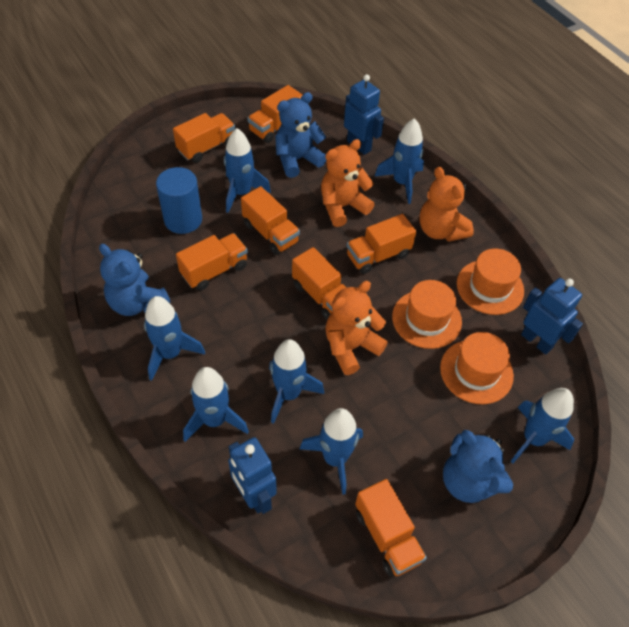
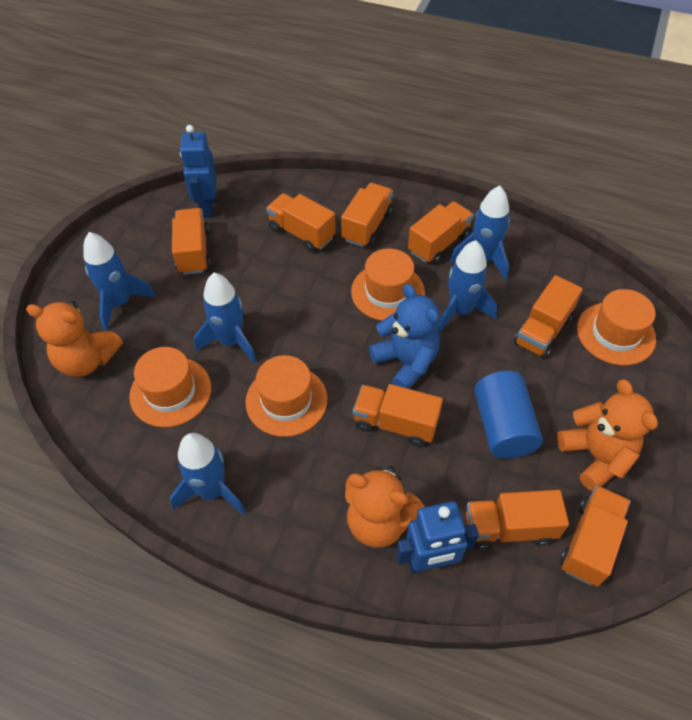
blue robot: 3 -> 2
blue rocket: 7 -> 5
blue teddy bear: 3 -> 1
orange hat: 3 -> 4
orange truck: 7 -> 8

